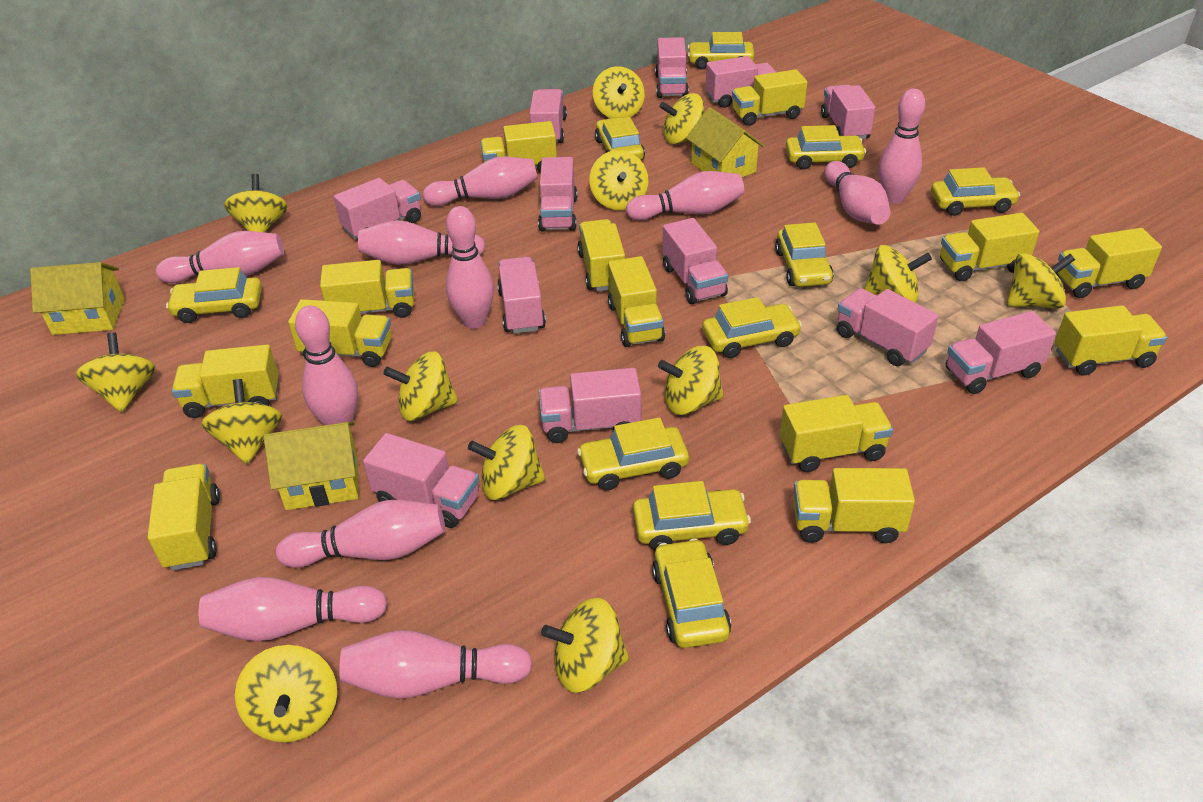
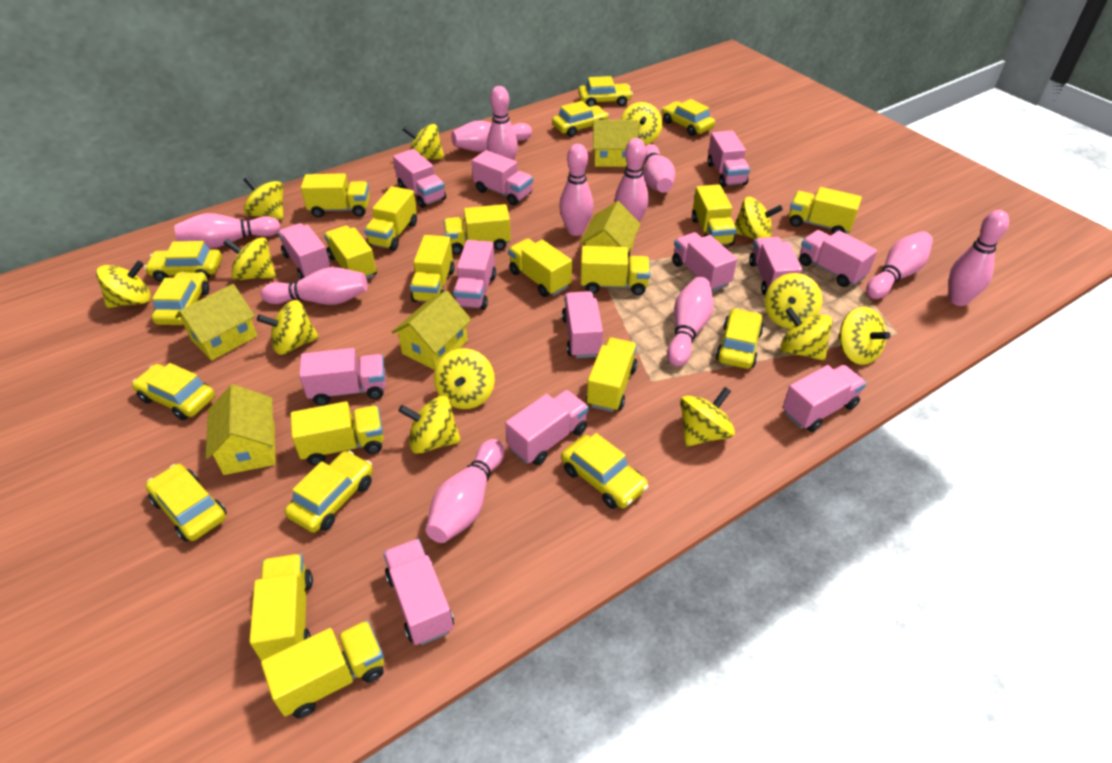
pink truck: 12 -> 13
yellow house: 3 -> 5

